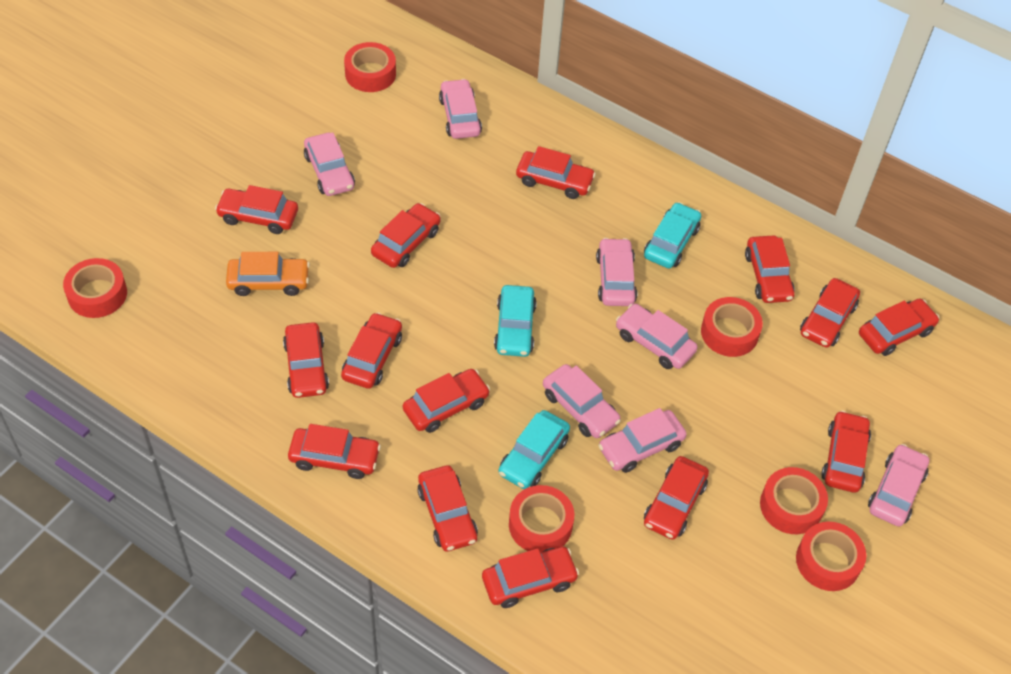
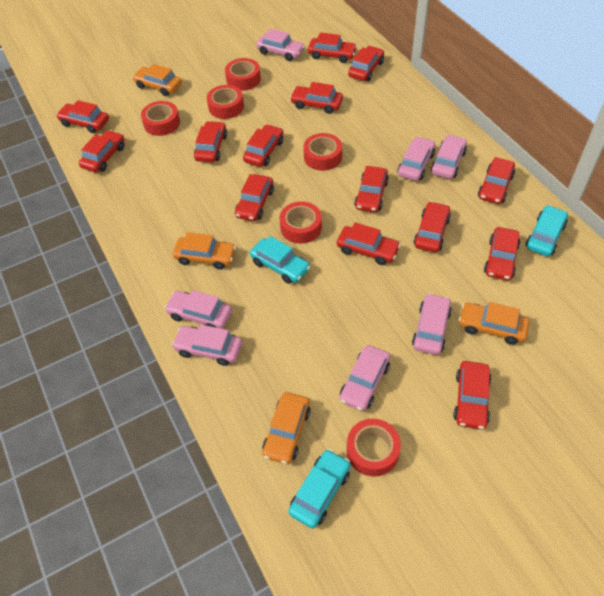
orange car: 1 -> 4

